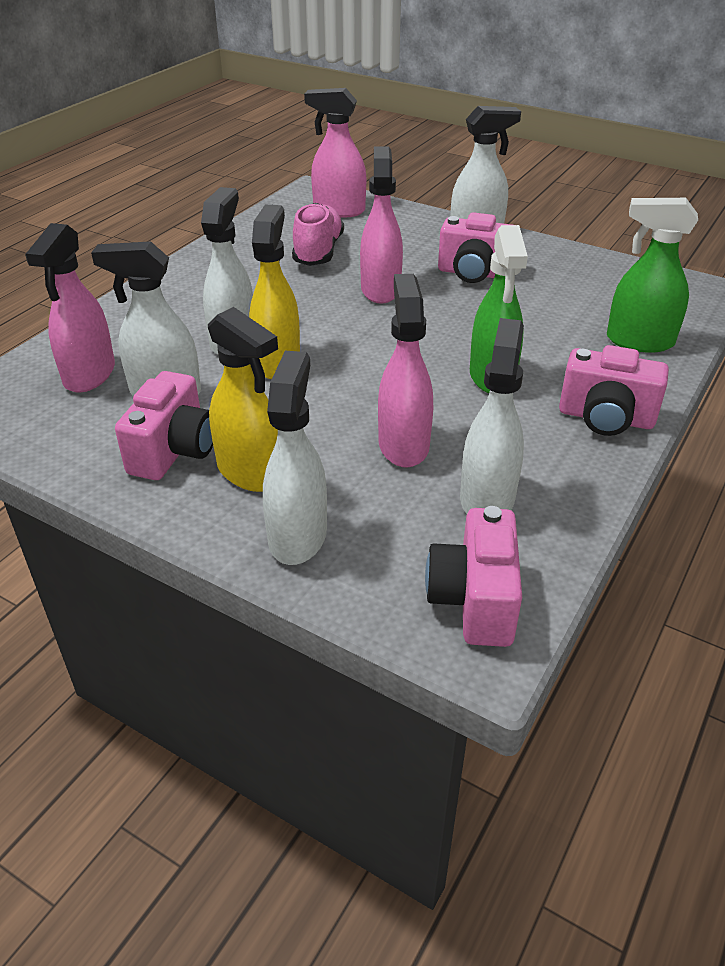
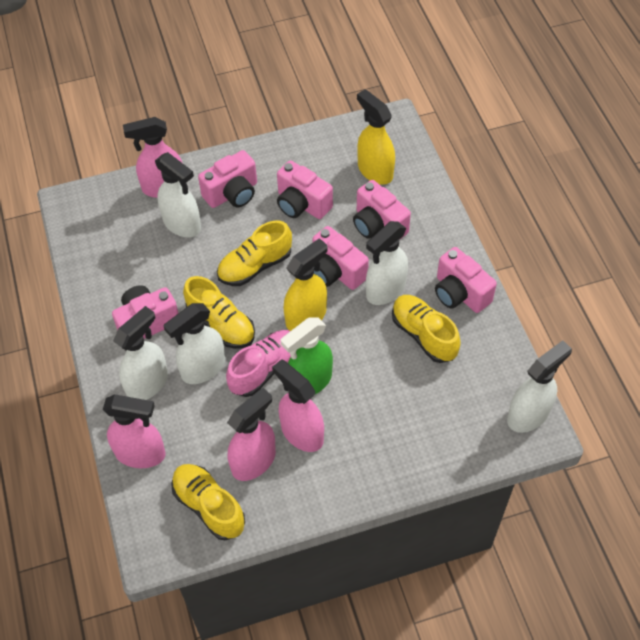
green spray bottle: 2 -> 1
pink camera: 4 -> 6
yellow shoe: 0 -> 4

